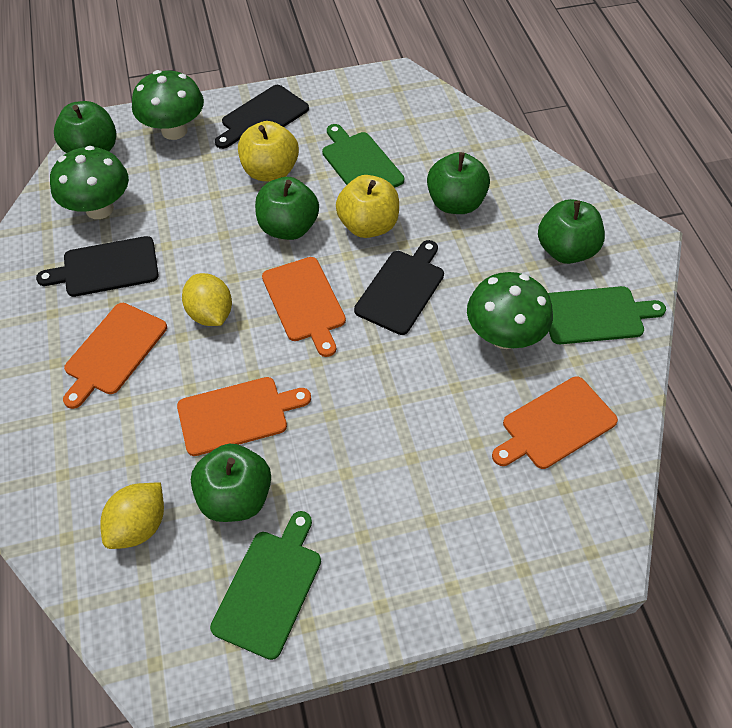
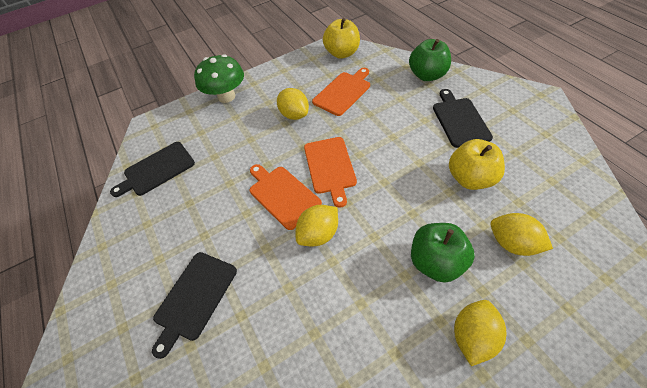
green apple: 5 -> 2
green cutting board: 3 -> 0
green mushroom: 3 -> 1
orange cutting board: 4 -> 3
yellow lemon: 2 -> 4

